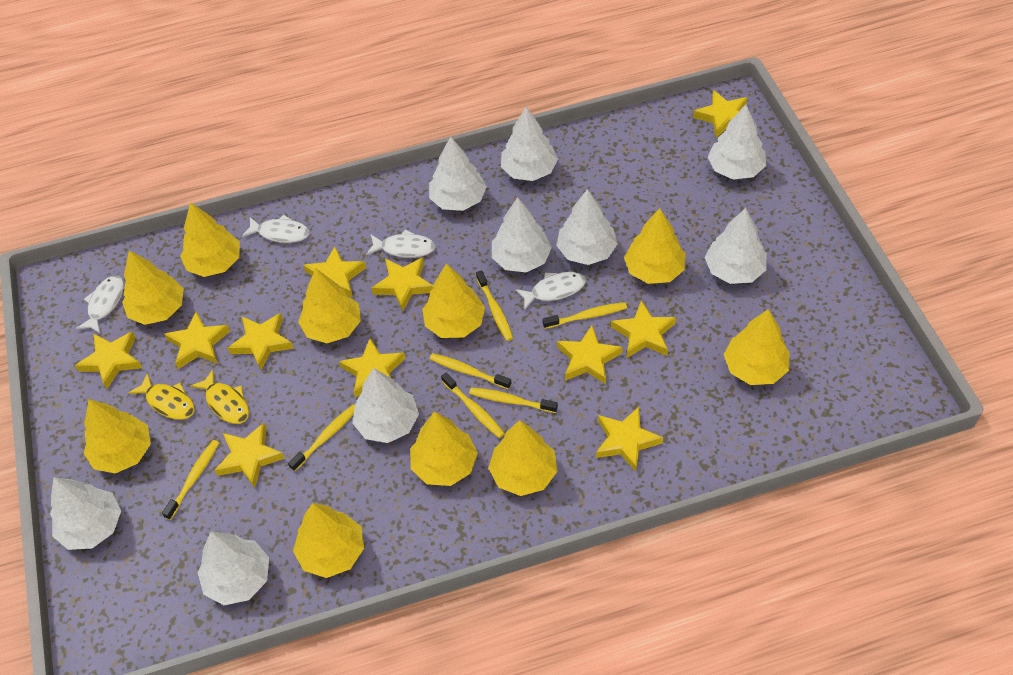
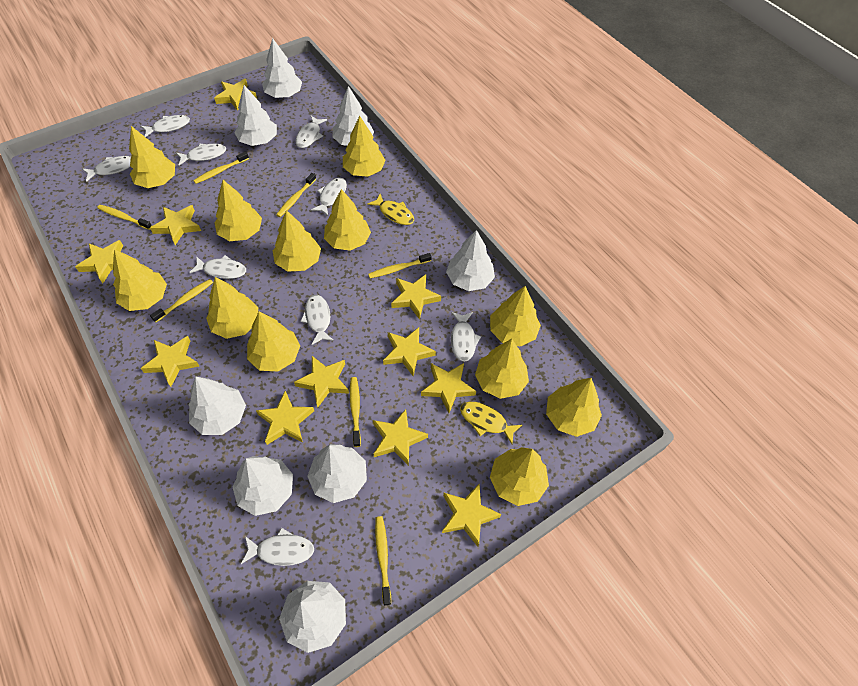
white fish: 4 -> 9
white tree: 9 -> 8
yellow tree: 10 -> 12

